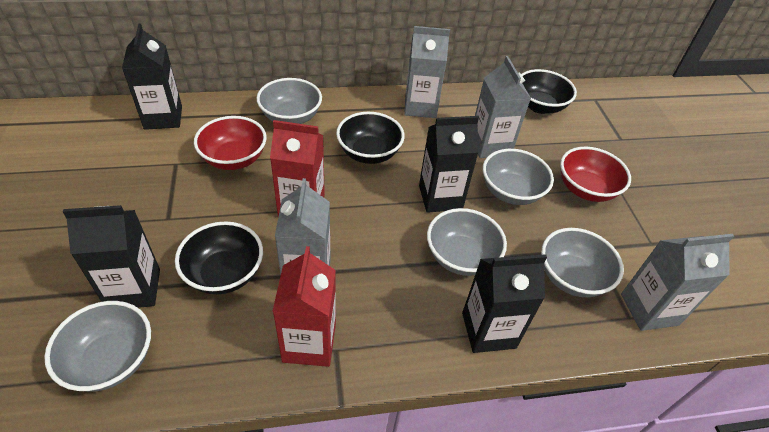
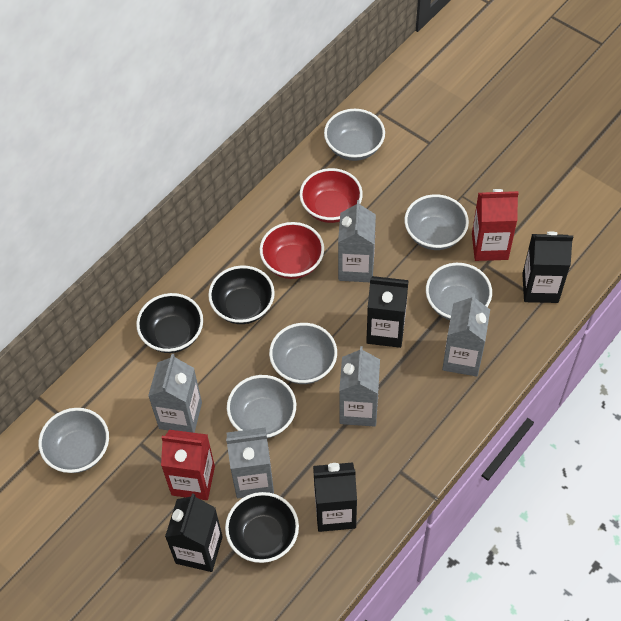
grey bowl: 5 -> 6
grey carton: 4 -> 5

